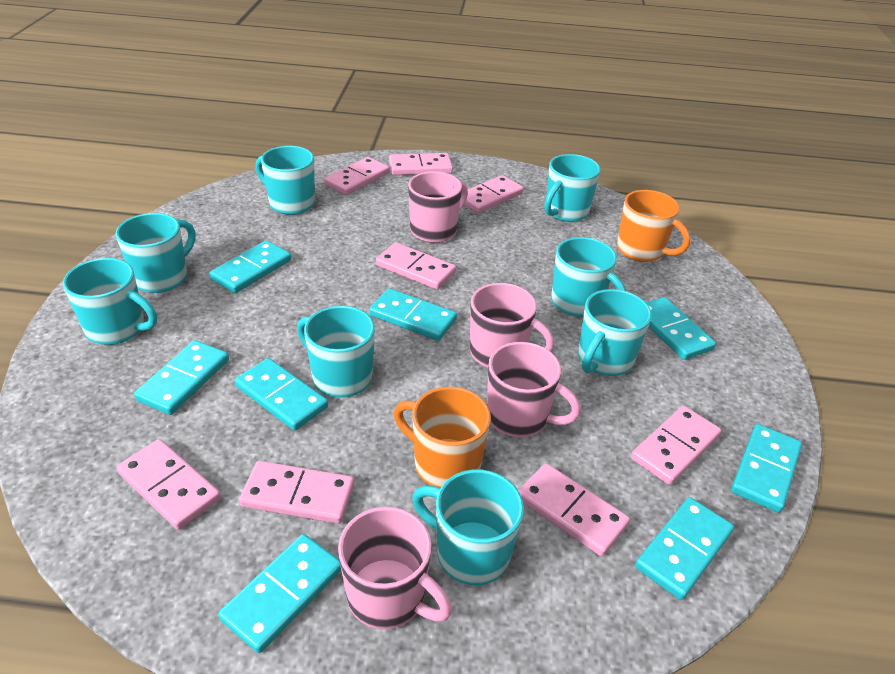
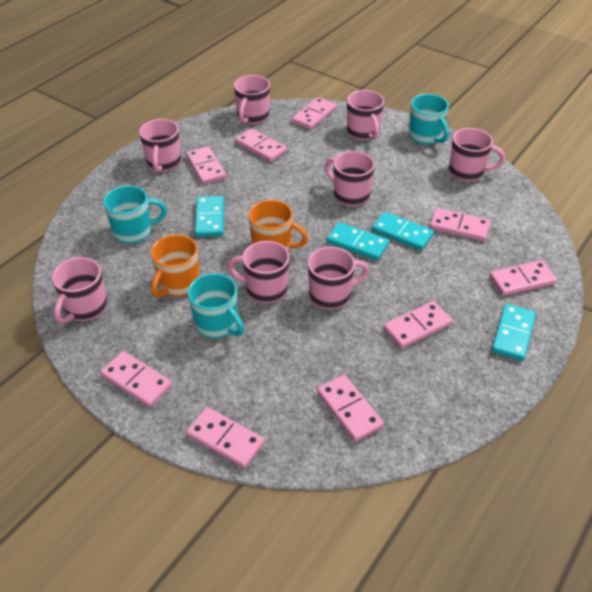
pink domino: 8 -> 9
pink mug: 4 -> 8
turquoise domino: 8 -> 4
turquoise mug: 8 -> 3

